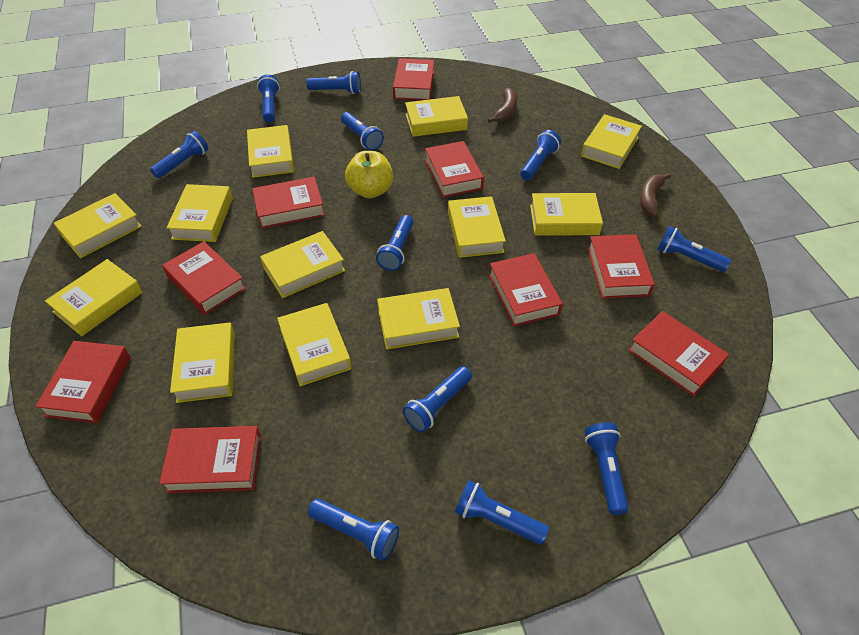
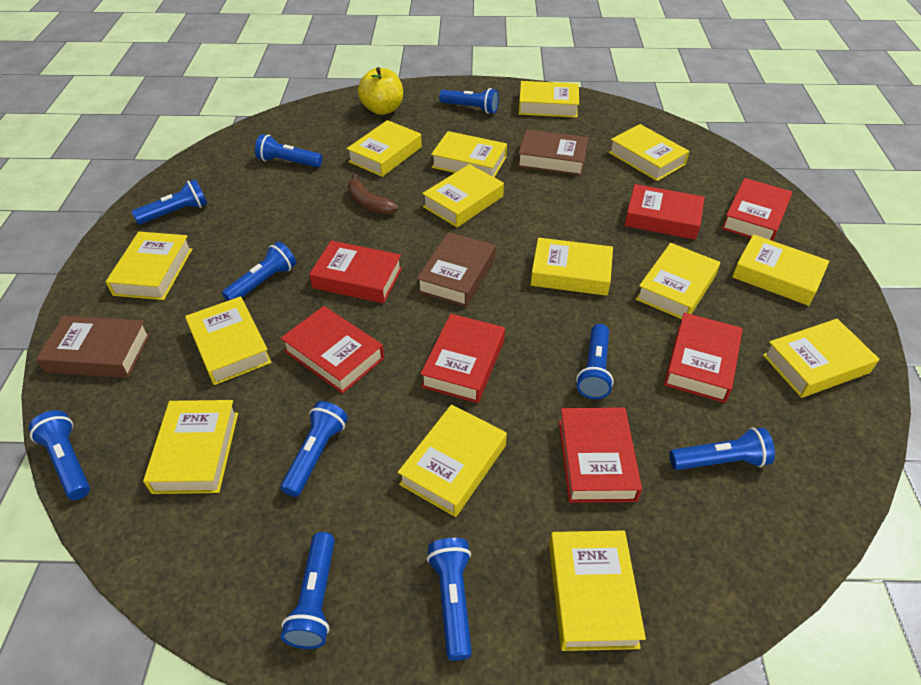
blue flashlight: 11 -> 10
brown banana: 2 -> 1
brown book: 0 -> 3
red book: 9 -> 7
yellow book: 12 -> 14

